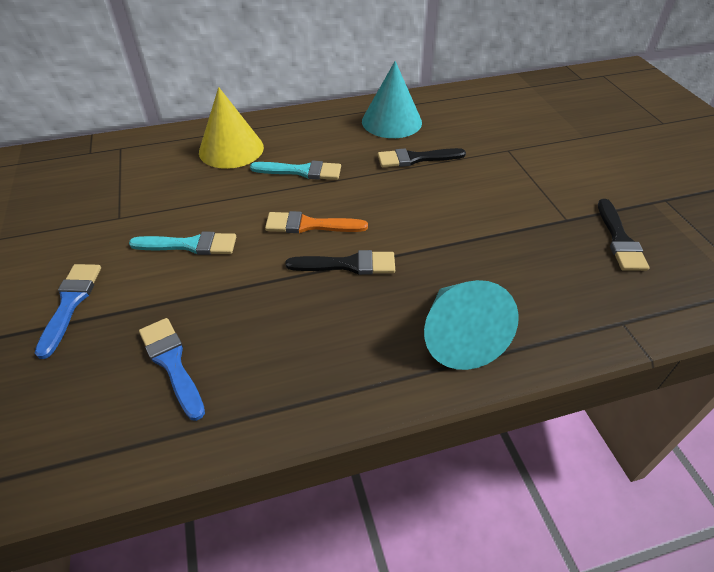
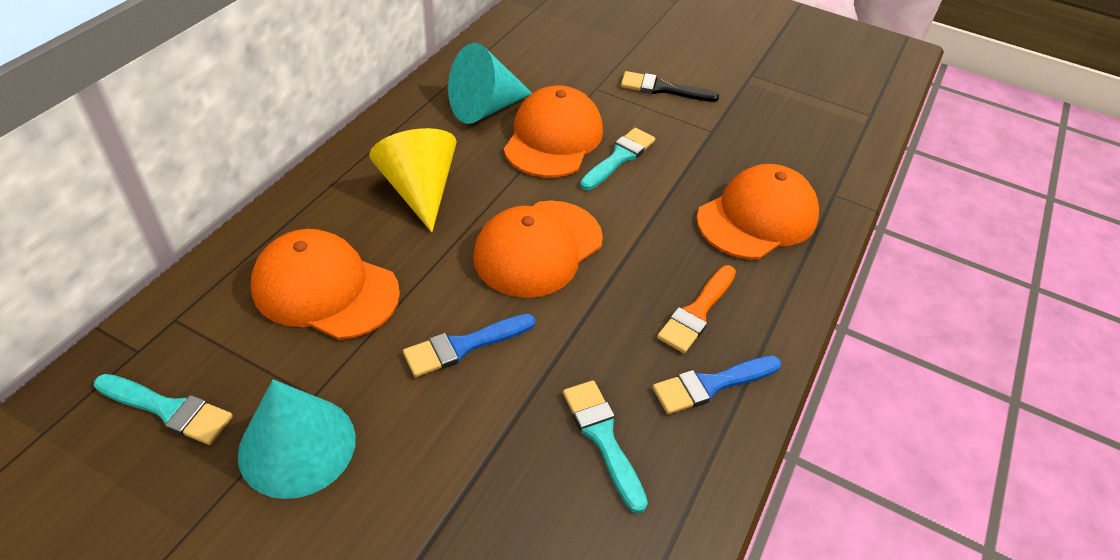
black brush: 3 -> 1
orange cap: 0 -> 4
turquoise brush: 2 -> 3

